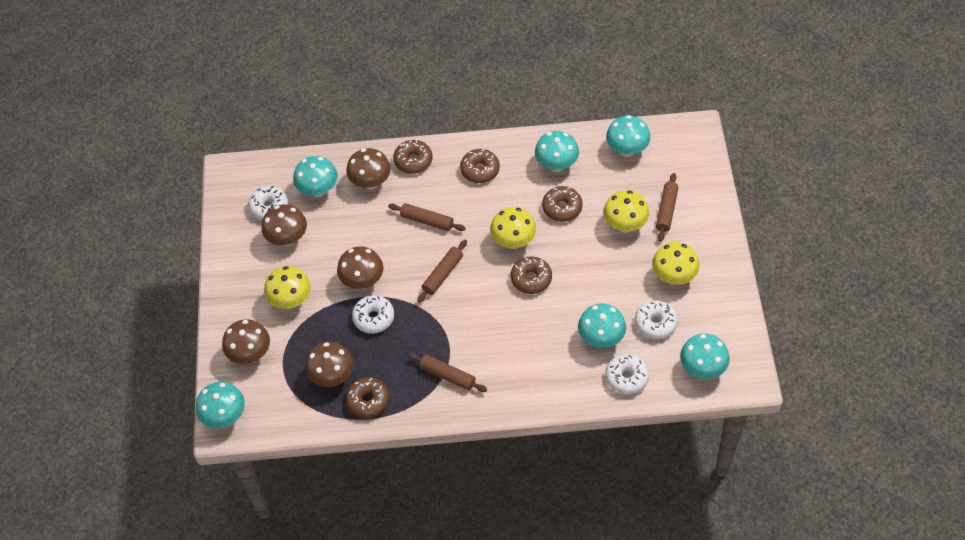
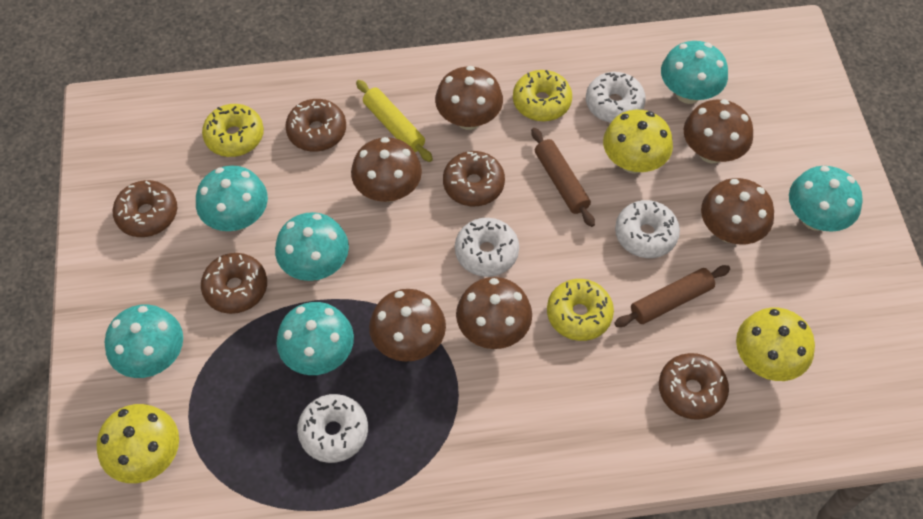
brown mushroom: 5 -> 6
brown rolling pin: 4 -> 2
yellow donut: 0 -> 3
yellow mushroom: 4 -> 3
yellow rolling pin: 0 -> 1

